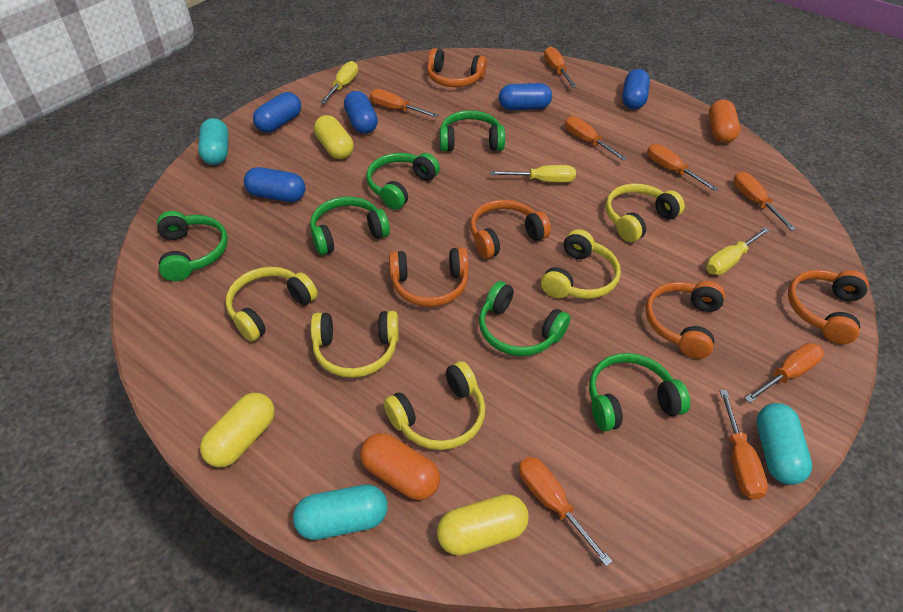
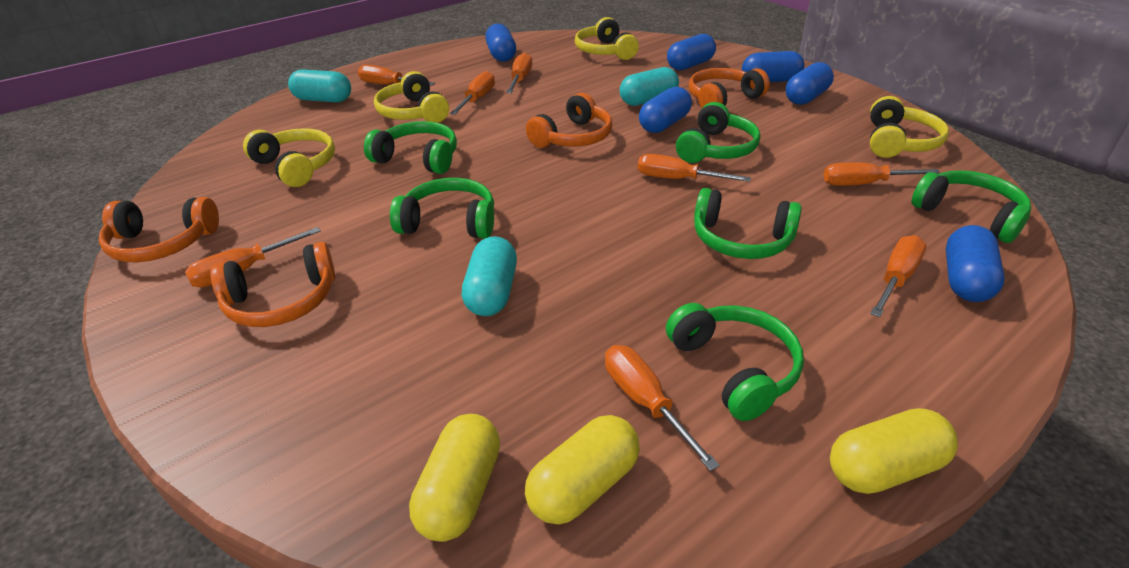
blue capsule: 5 -> 6
orange capsule: 2 -> 0
orange headphones: 5 -> 4
yellow headphones: 5 -> 4
yellow screwdriver: 3 -> 0

